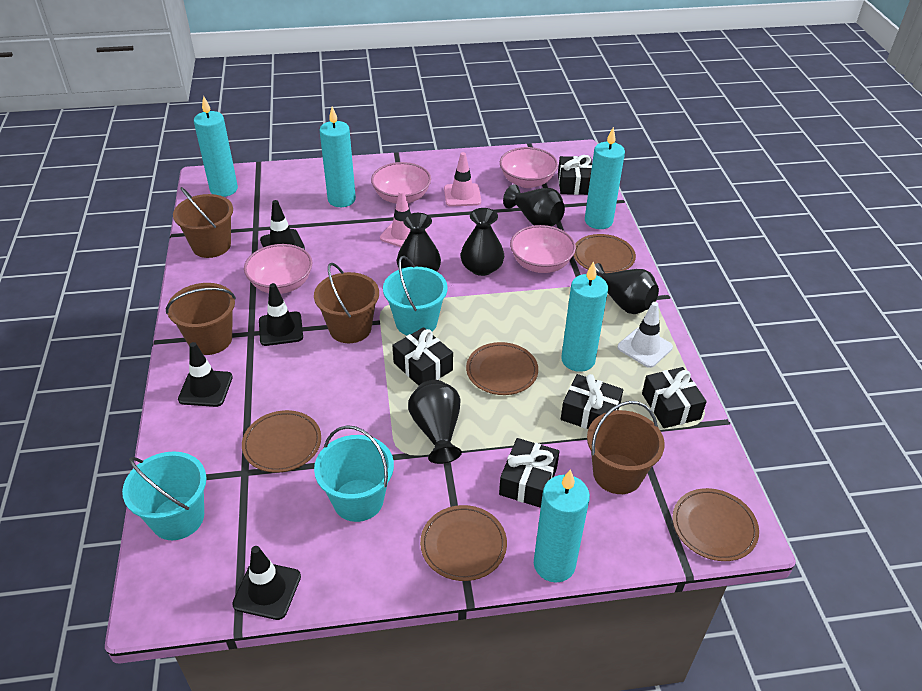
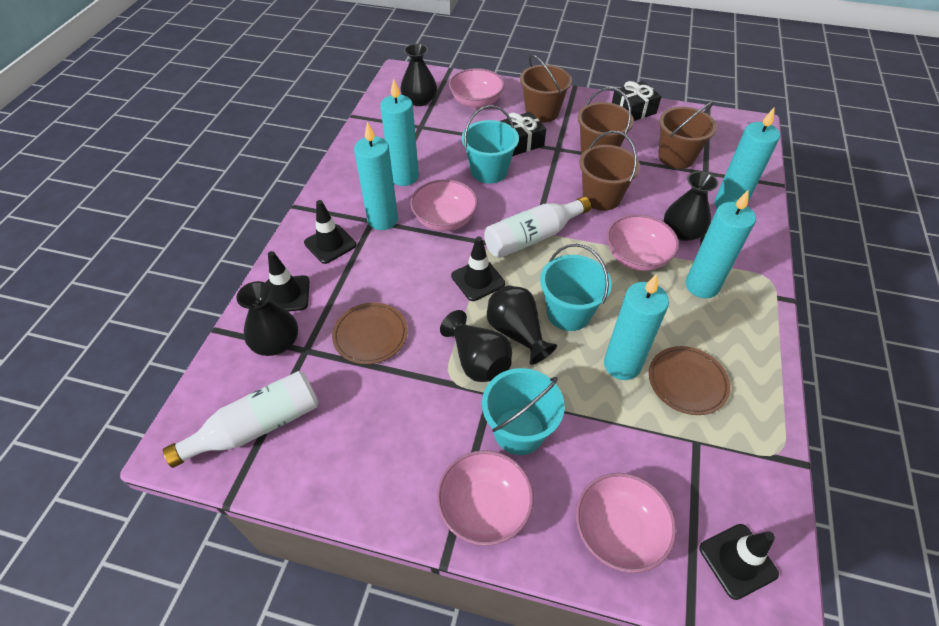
black gift: 5 -> 2
brown plate: 5 -> 2
pink bowl: 4 -> 5
pink traffic cone: 2 -> 0
white bottle: 0 -> 2
white traffic cone: 1 -> 0

